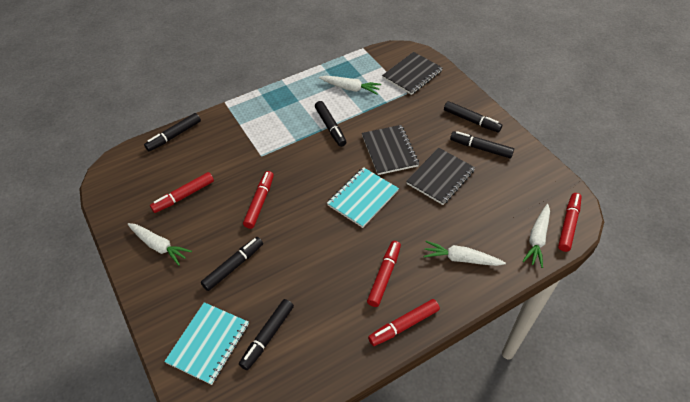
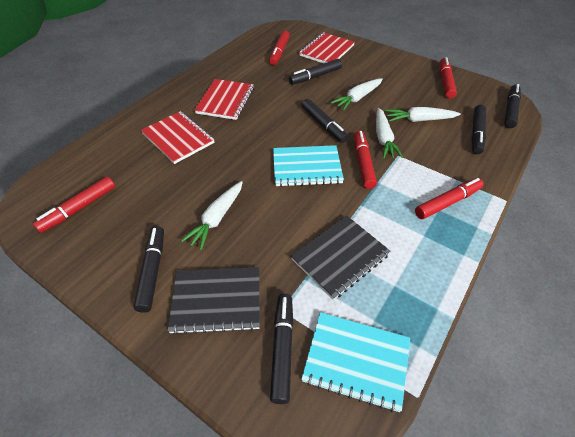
black notebook: 3 -> 2
red notebook: 0 -> 3

